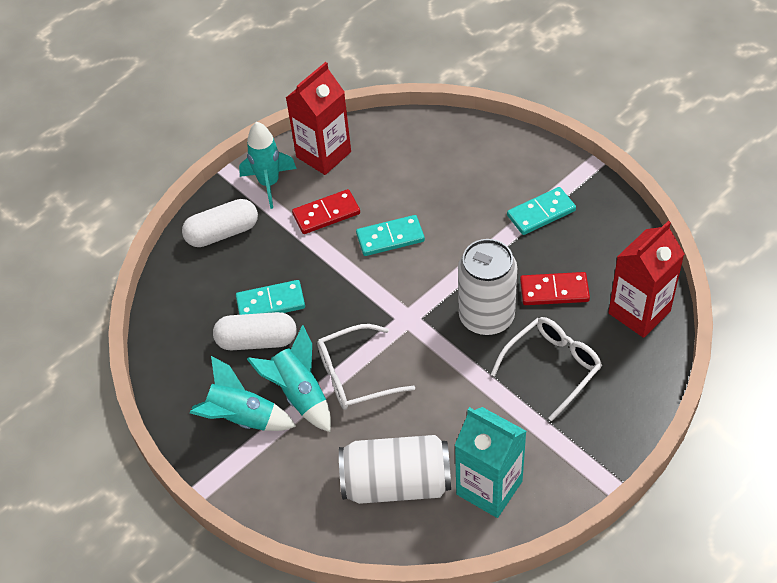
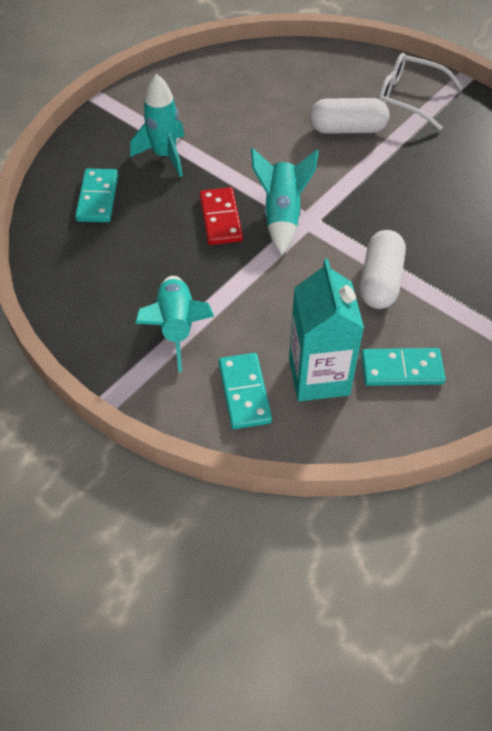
red carton: 2 -> 0
red domino: 2 -> 1
white can: 2 -> 0
white glasses: 2 -> 1

